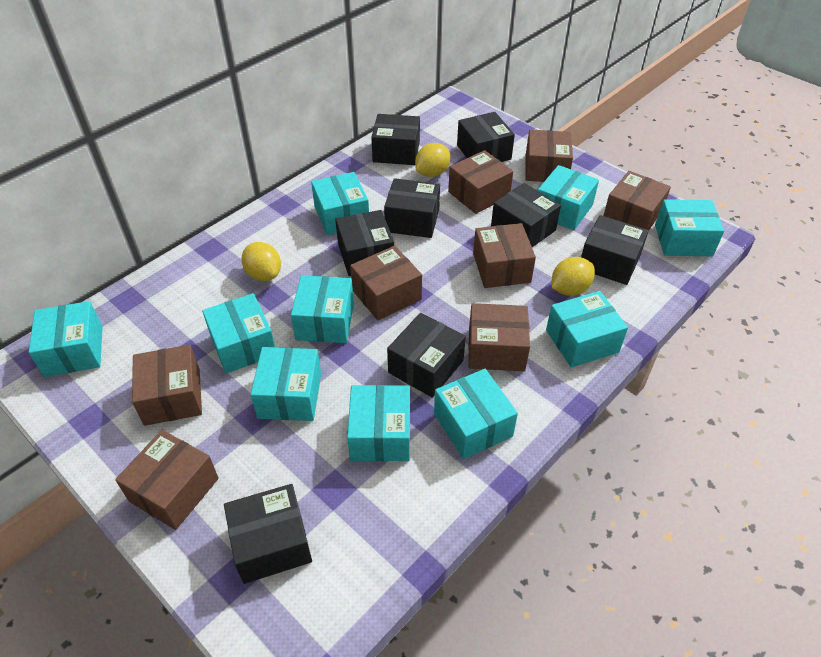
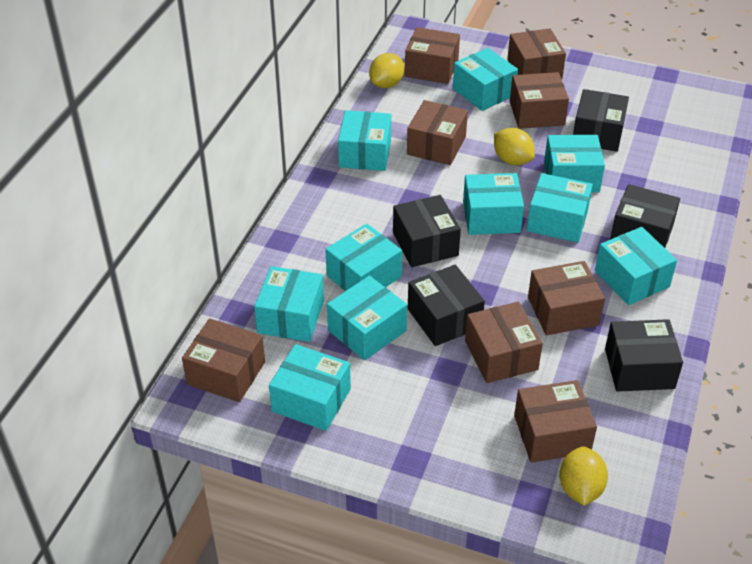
black box: 8 -> 5

